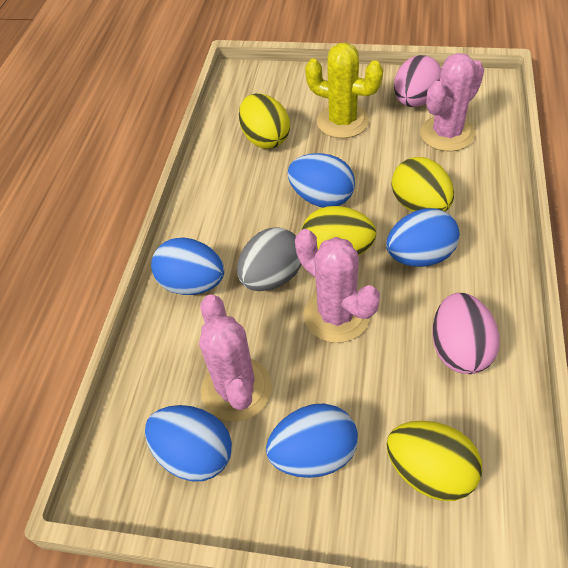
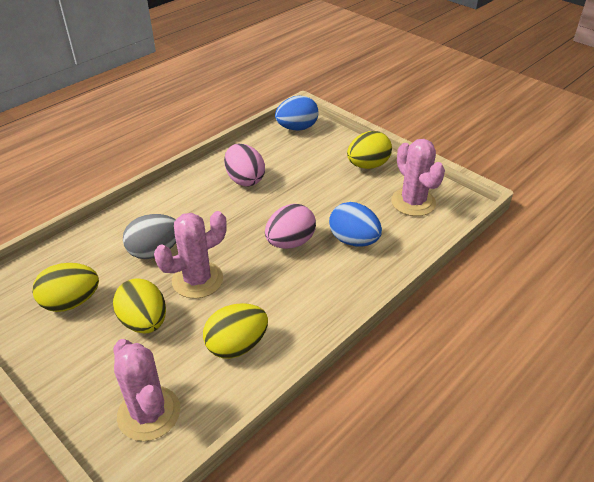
blue egg: 5 -> 2
yellow cactus: 1 -> 0

